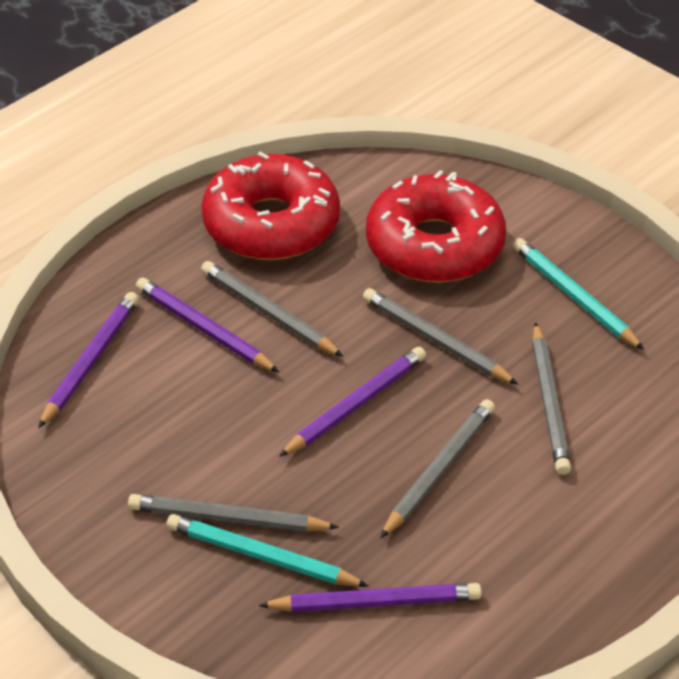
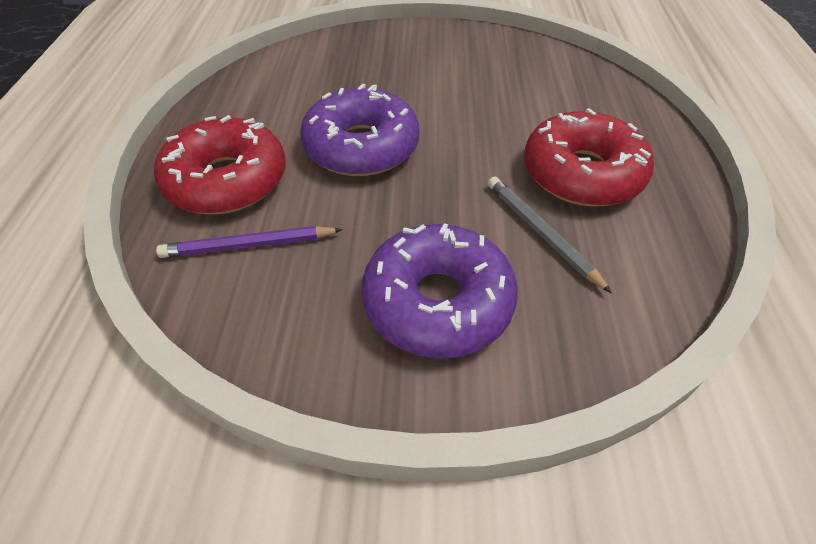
grey pencil: 5 -> 1
purple donut: 0 -> 2
purple pencil: 4 -> 1
turquoise pencil: 2 -> 0

